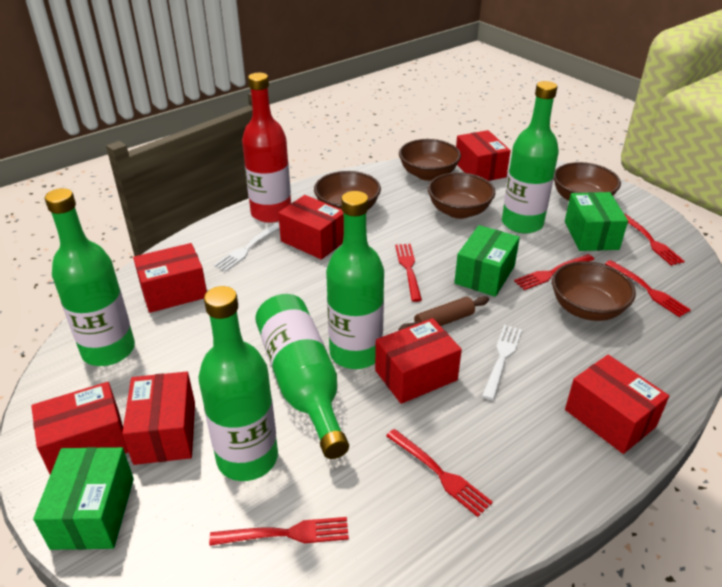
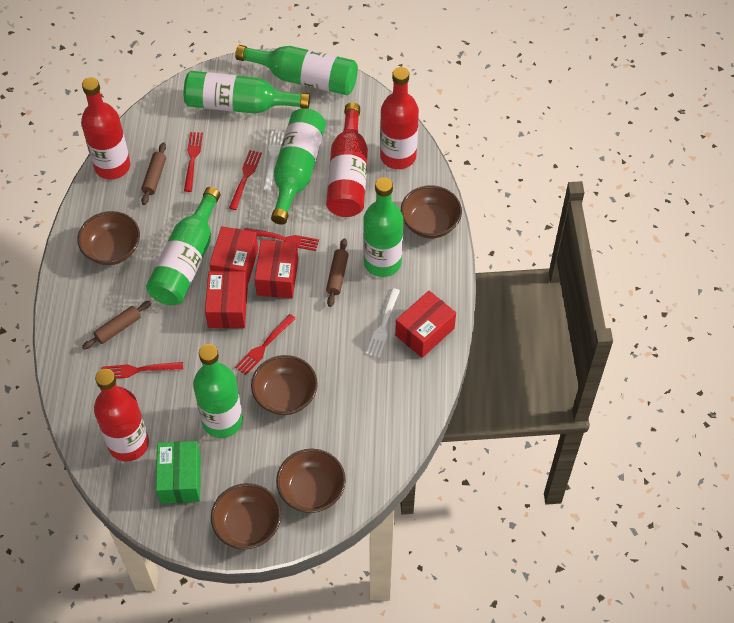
brown rolling pin: 1 -> 3
green bottle: 5 -> 6
green box: 3 -> 1
red bottle: 1 -> 4
red box: 7 -> 4
red fork: 6 -> 5

